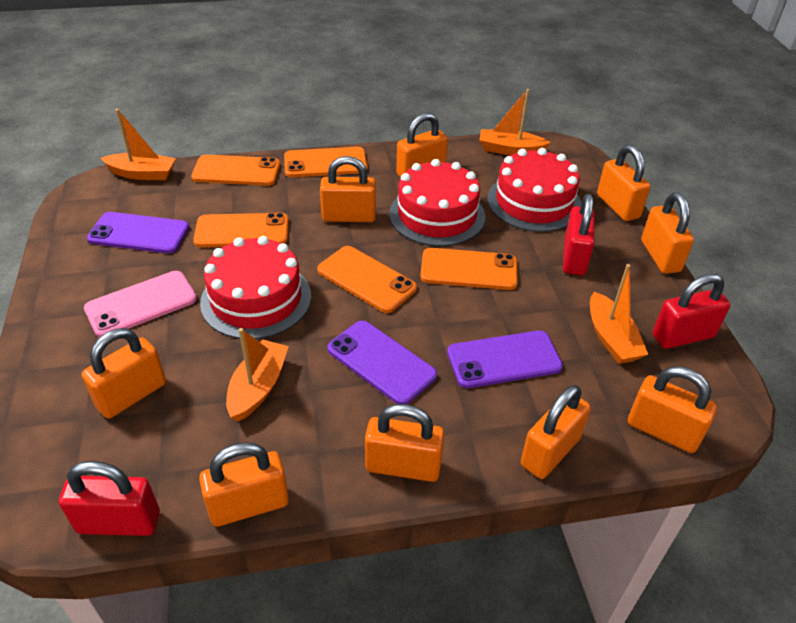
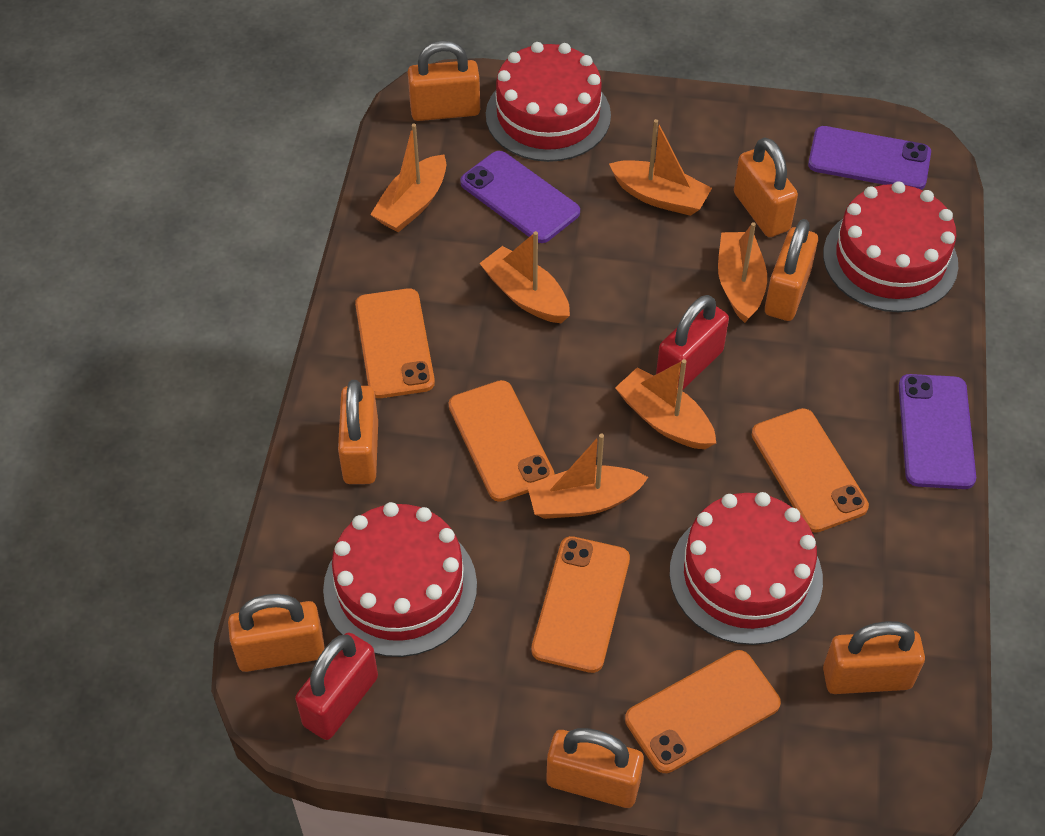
orange boat: 4 -> 6
orange padlock: 9 -> 7
pink phone: 1 -> 0
red cake: 3 -> 4
red padlock: 3 -> 2

